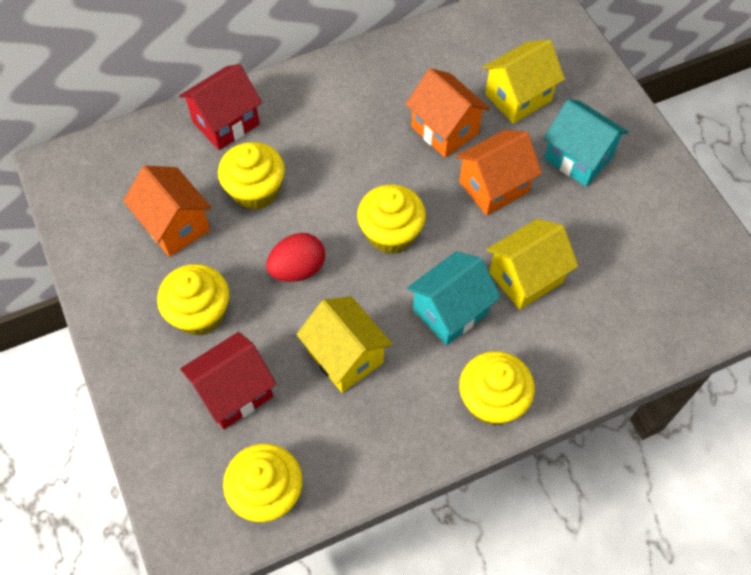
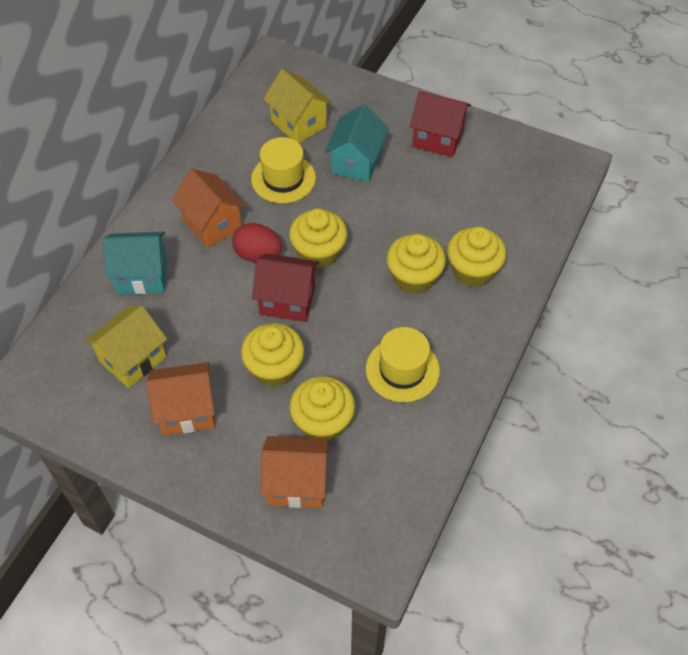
yellow hat: 0 -> 2
yellow house: 3 -> 2

